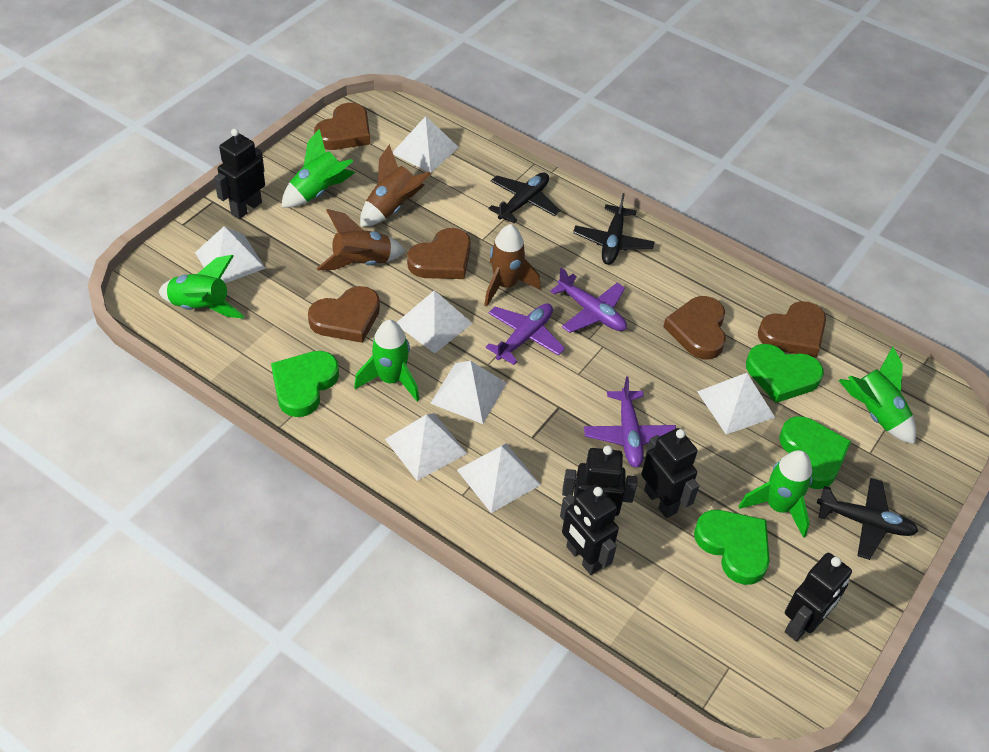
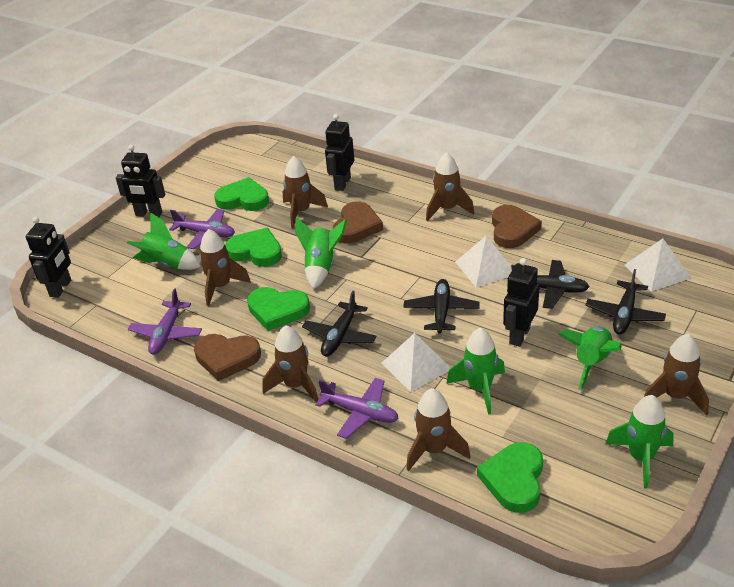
black plane: 3 -> 4
black robot: 5 -> 4
brown heart: 5 -> 3
brown rocket: 3 -> 6
white pyramid: 7 -> 3

